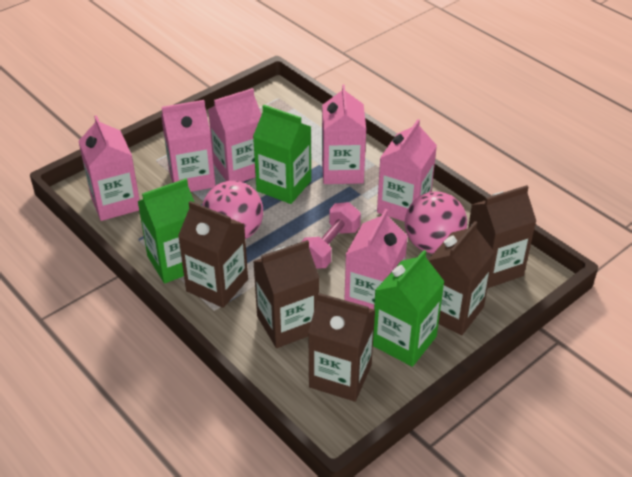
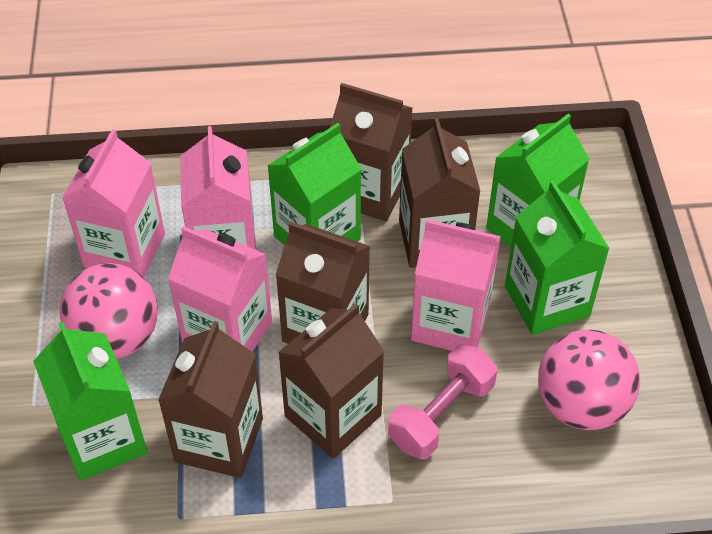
green carton: 3 -> 4
pink carton: 6 -> 4

